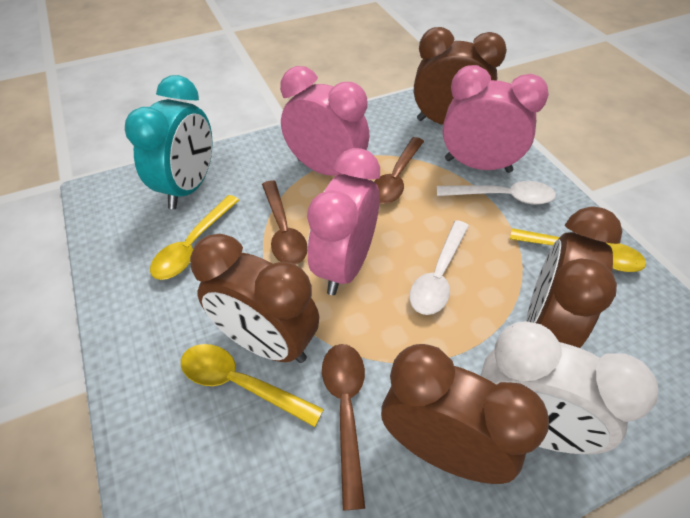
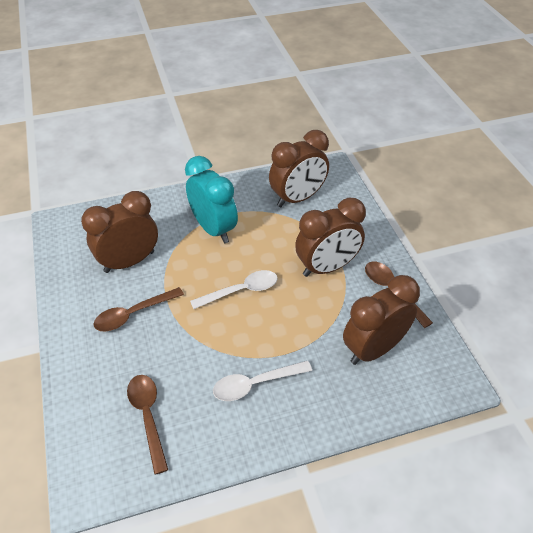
pink clock: 3 -> 0
white clock: 1 -> 0
yellow spoon: 3 -> 0

